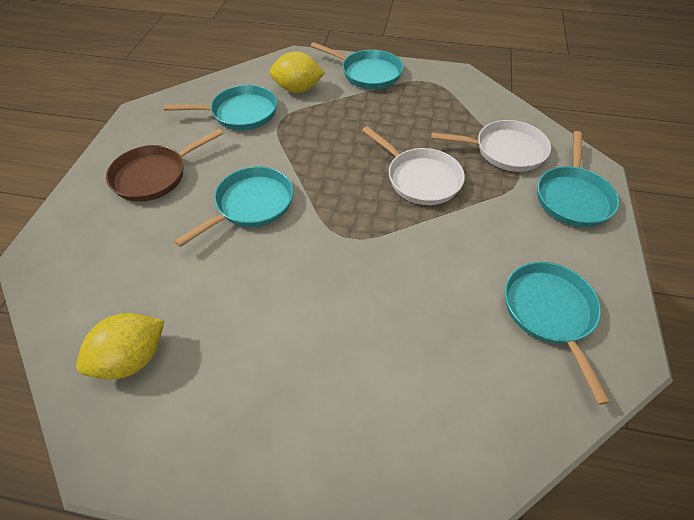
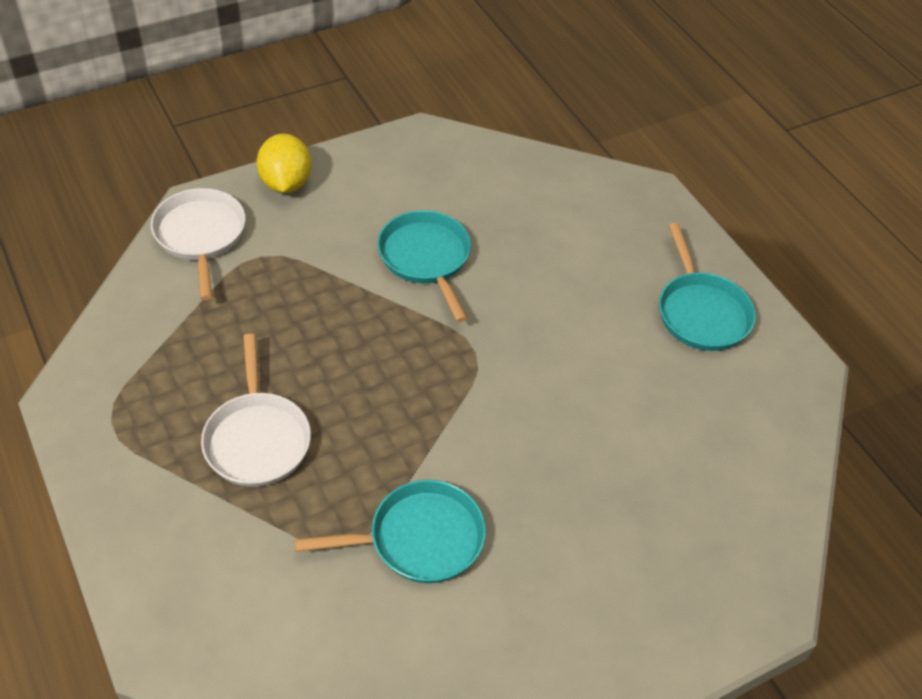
brown pan: 1 -> 0
turquoise pan: 5 -> 3
yellow lemon: 2 -> 1

